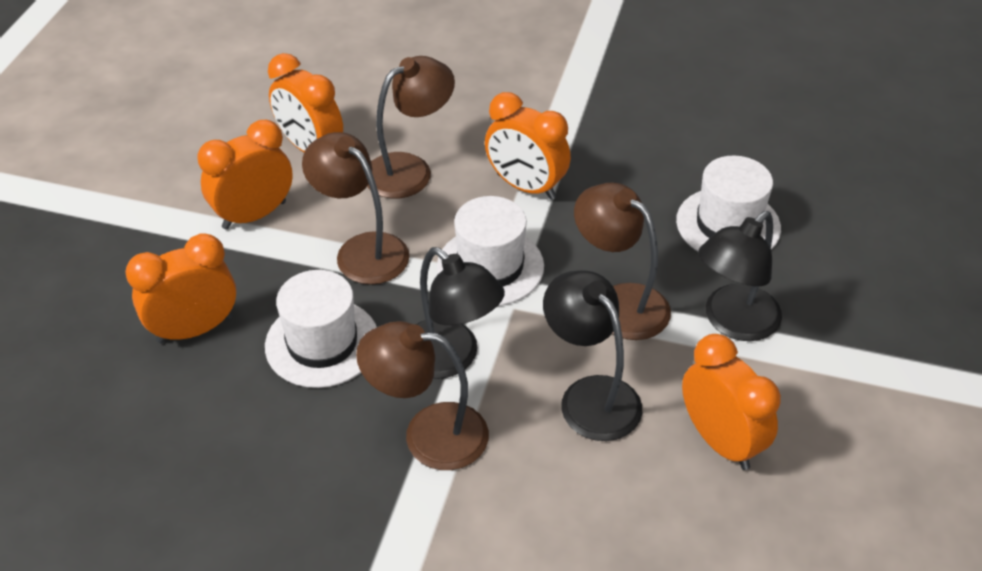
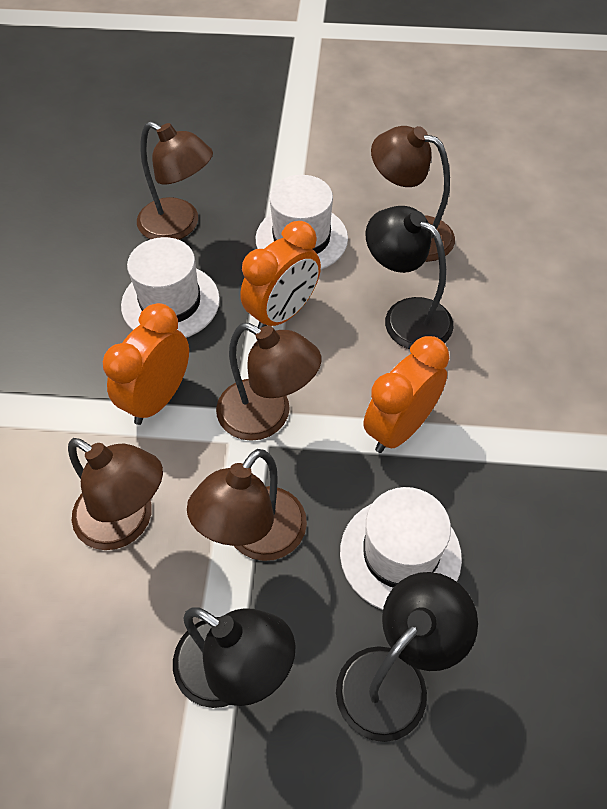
brown lamp: 4 -> 5
orange clock: 5 -> 3

